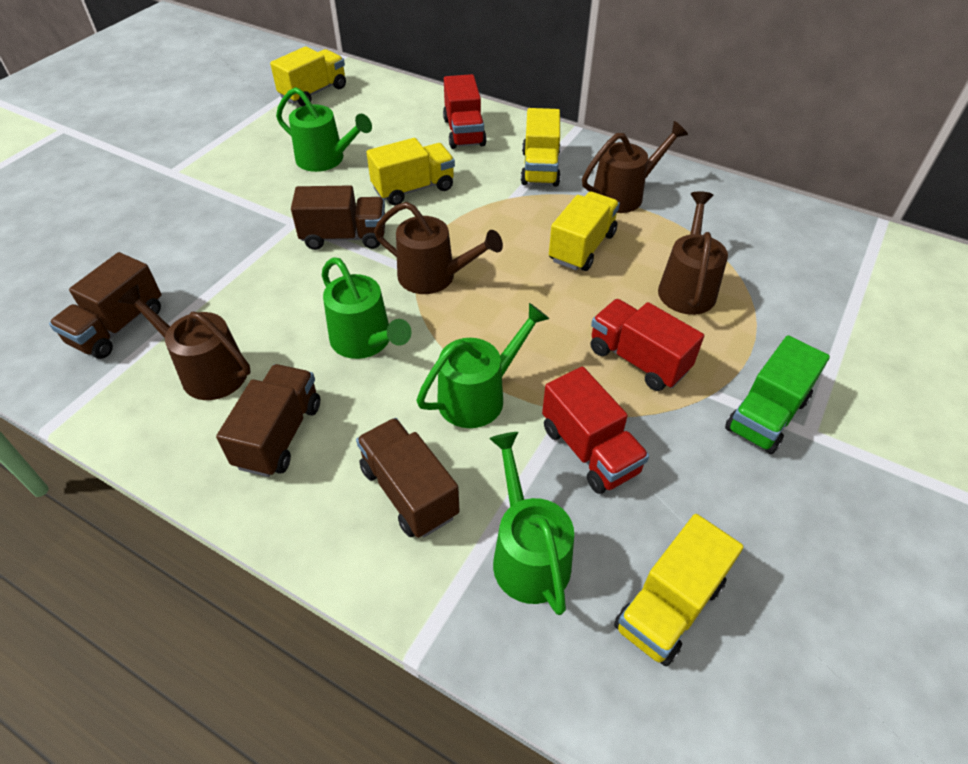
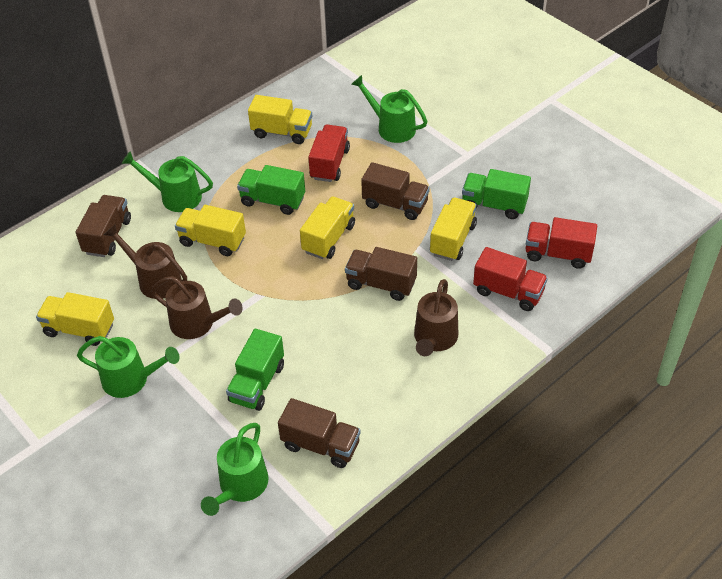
brown watering can: 4 -> 3
green truck: 1 -> 3

